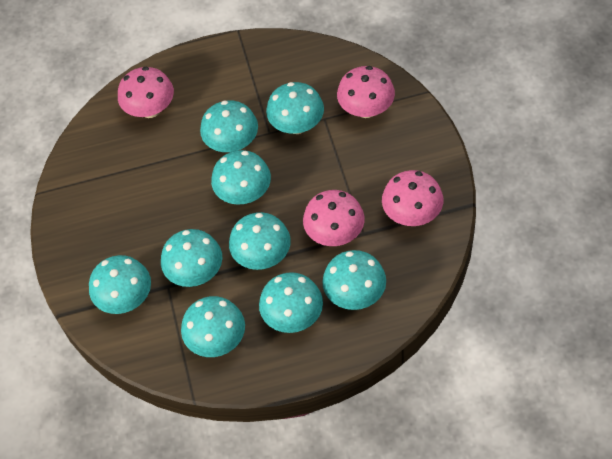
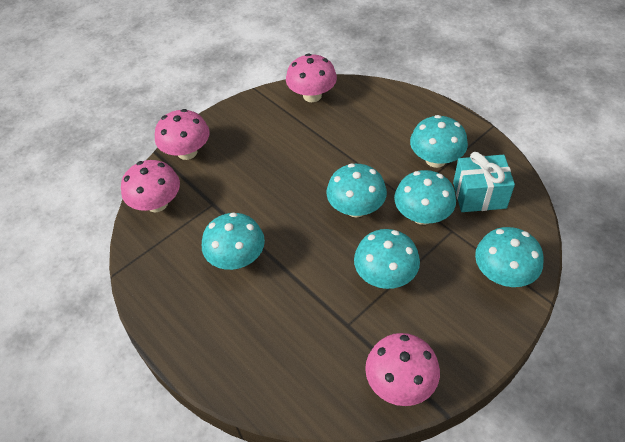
turquoise gift: 0 -> 1
turquoise mushroom: 9 -> 6

